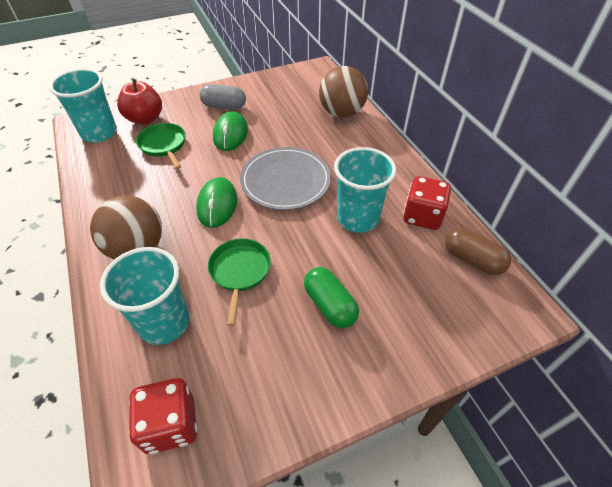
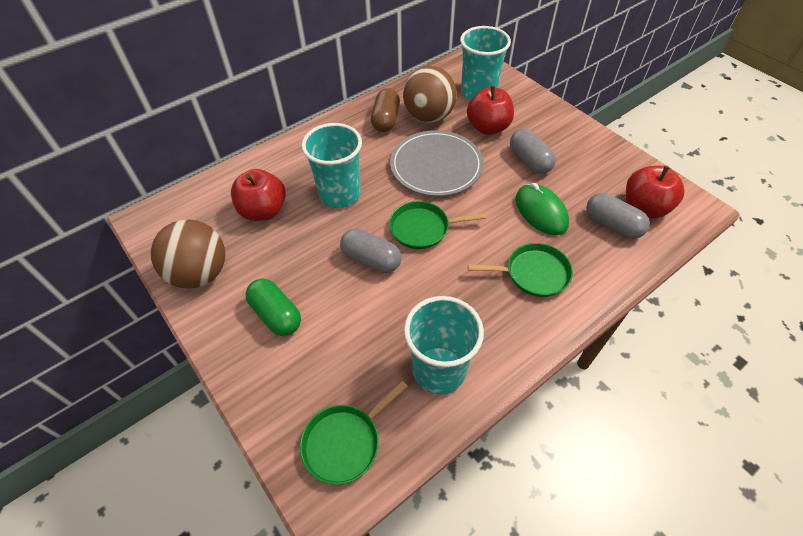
green mouse: 2 -> 1
green pan: 2 -> 3
grey capsule: 1 -> 3
red apple: 1 -> 3
red dice: 2 -> 0

